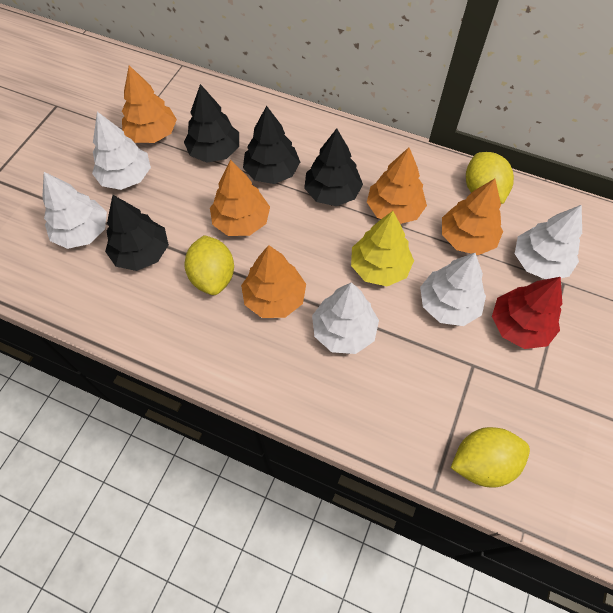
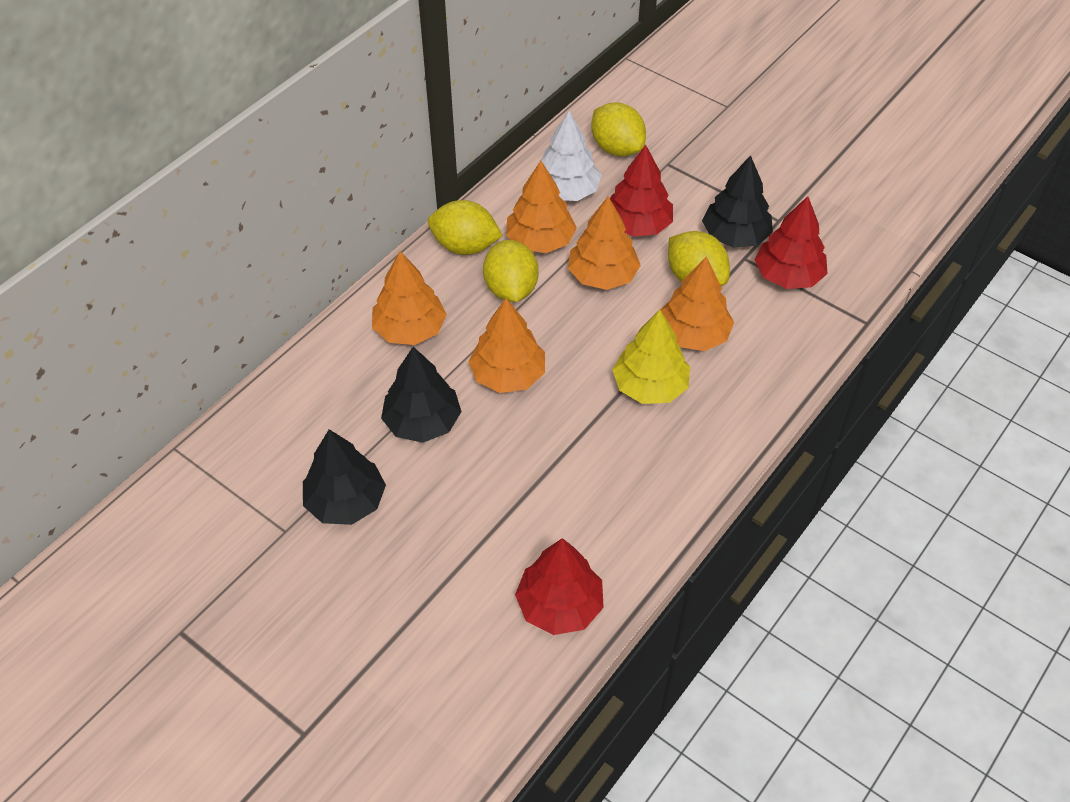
black tree: 4 -> 3
red tree: 1 -> 3
white tree: 5 -> 1
yellow lemon: 3 -> 4

